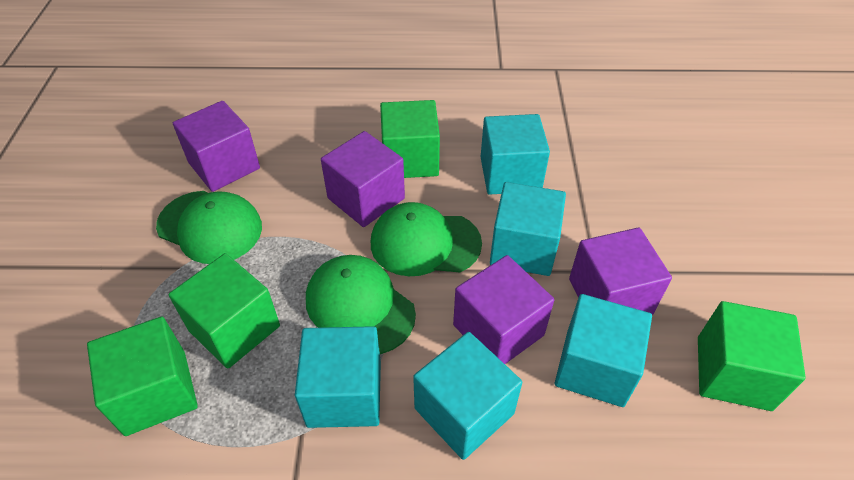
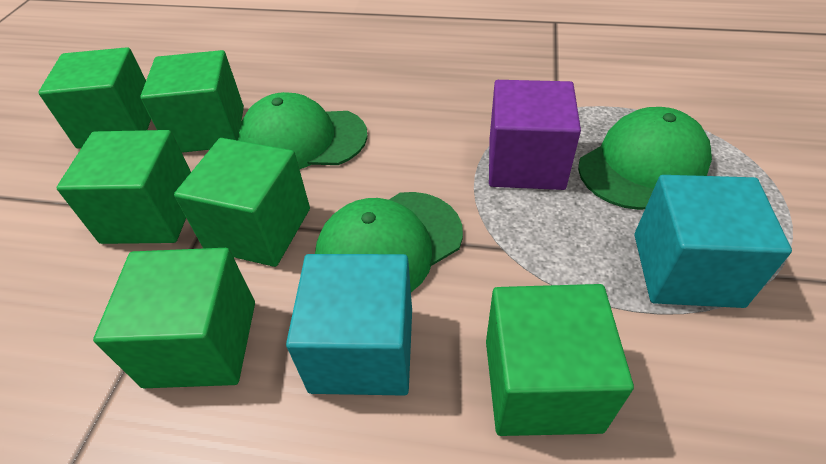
green cube: 4 -> 6
purple cube: 4 -> 1
turquoise cube: 5 -> 2

